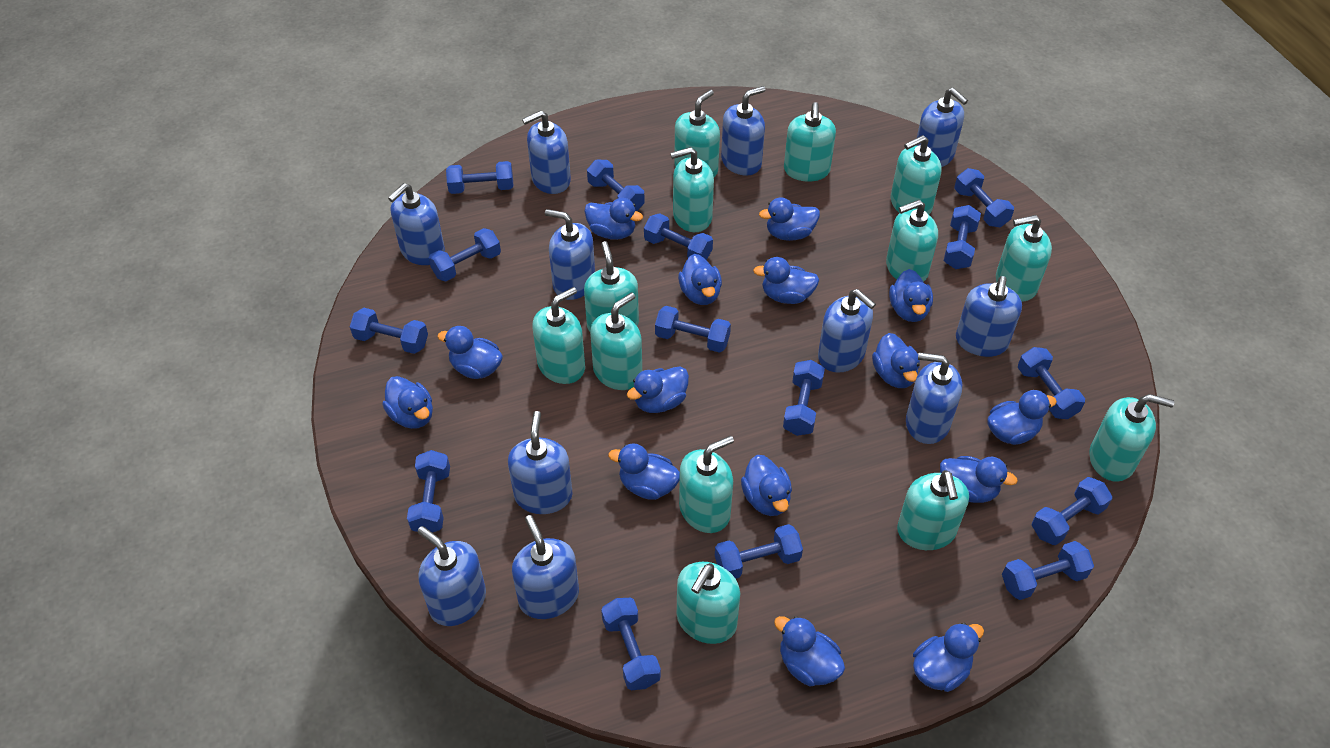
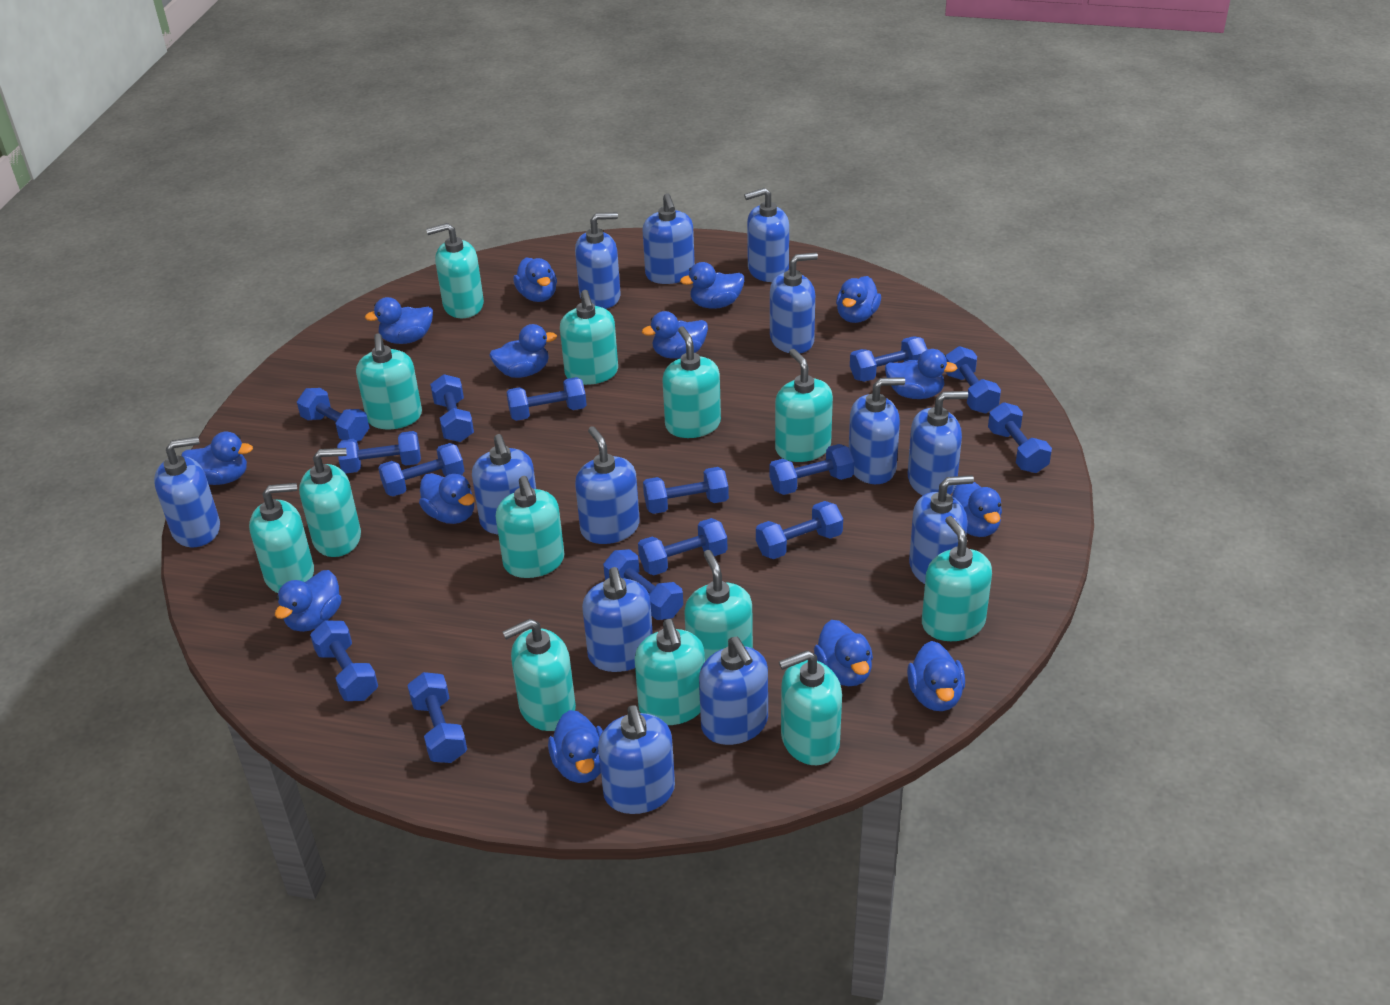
blue duck: 15 -> 14
blue soap dispenser: 11 -> 13

